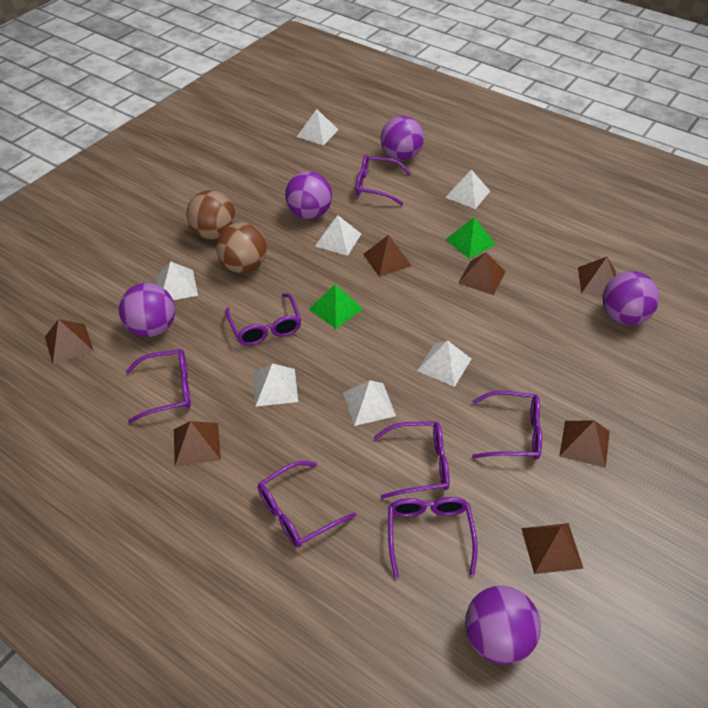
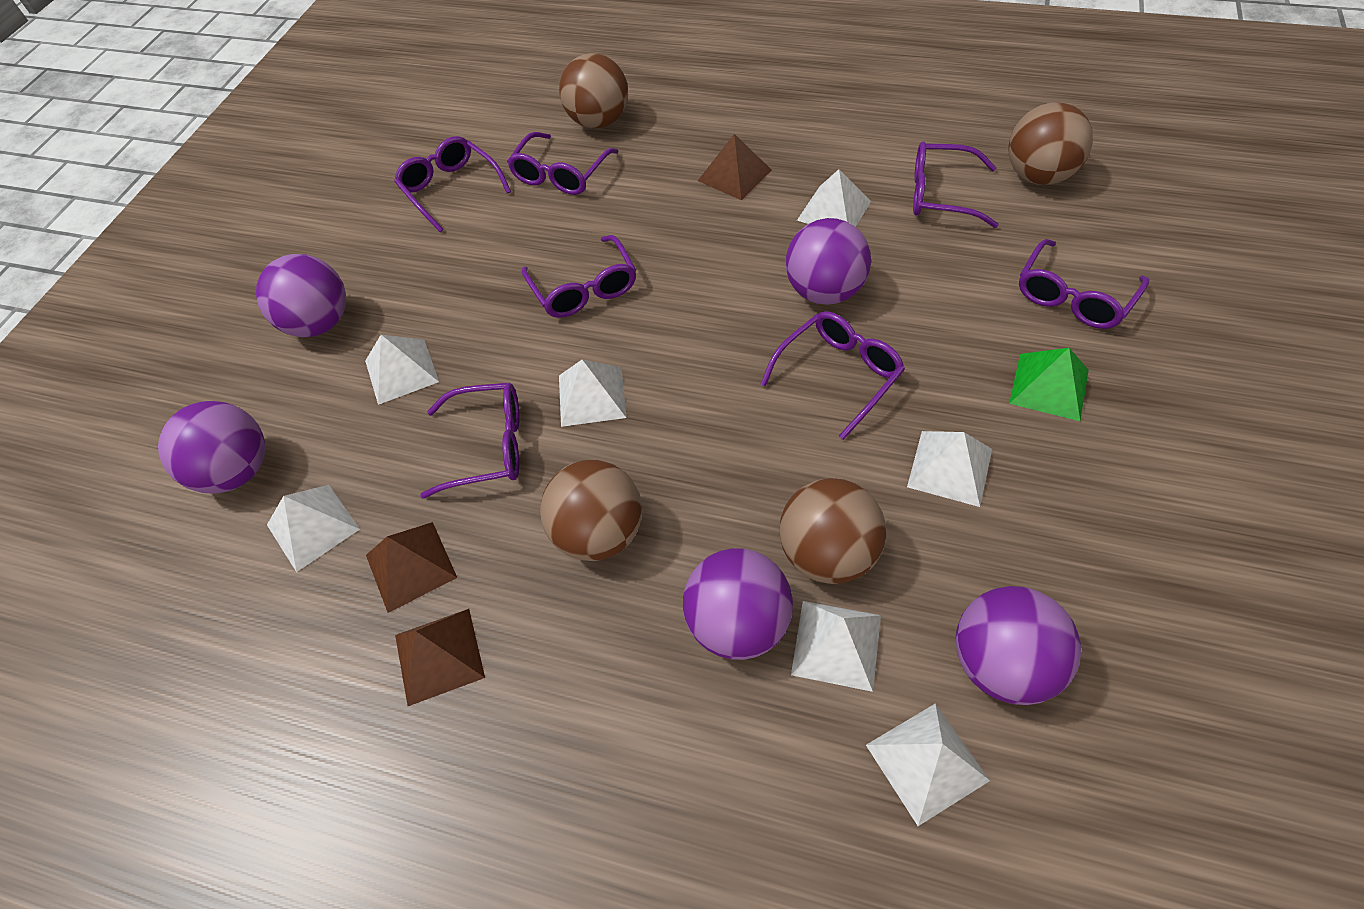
brown ball: 2 -> 4
brown pyramid: 7 -> 3
green pyramid: 2 -> 1

